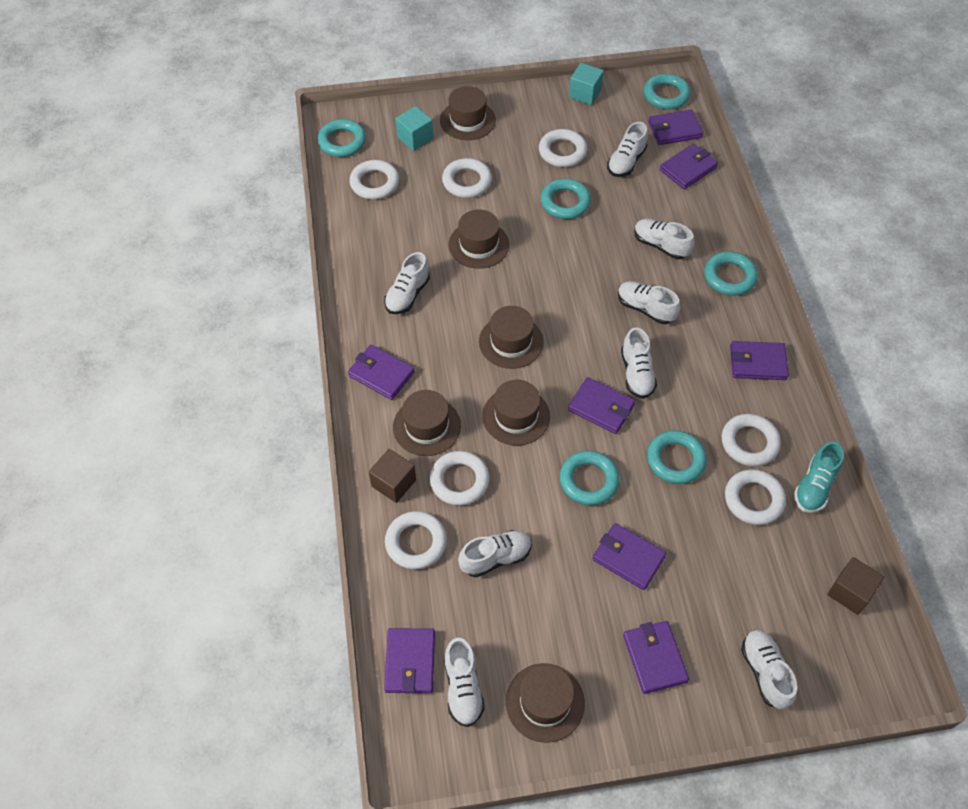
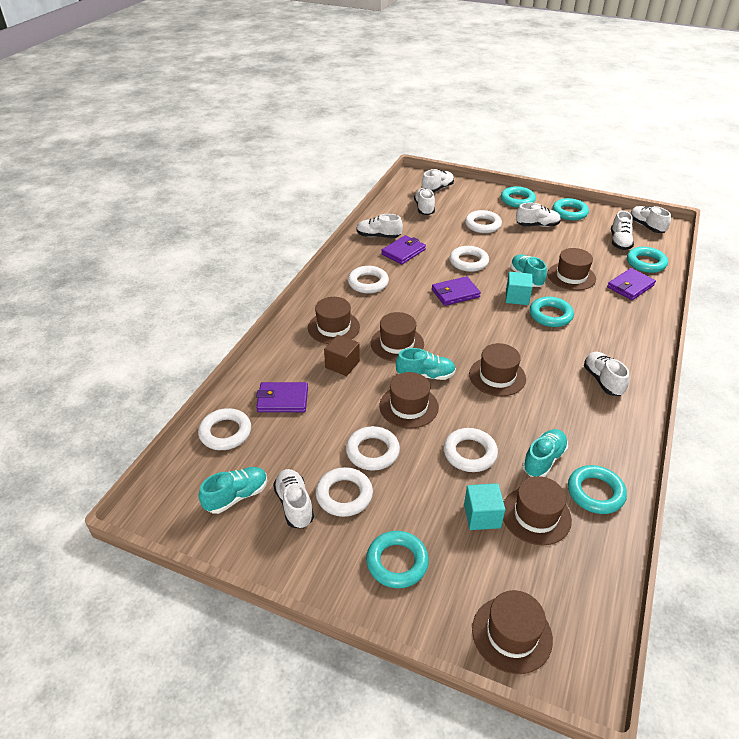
brown cube: 2 -> 1
brown hat: 6 -> 7
purple wallet: 8 -> 4
turquoise shoe: 1 -> 4

